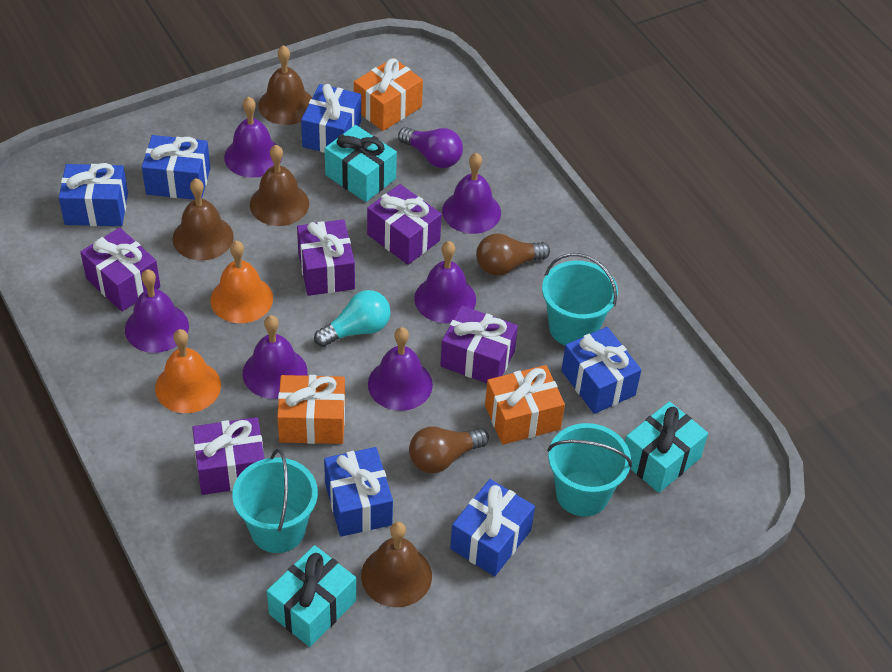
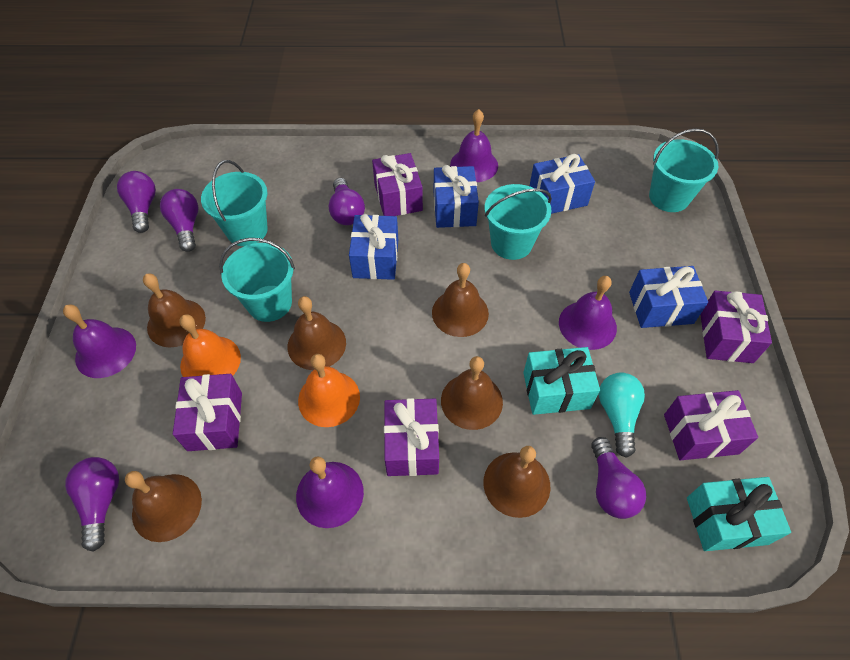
blue gift: 6 -> 4
brown bell: 4 -> 6
brown light bulb: 2 -> 0
orange gift: 3 -> 0
purple bell: 6 -> 4
purple light bulb: 1 -> 5
turquoise bucket: 3 -> 4
turquoise gift: 3 -> 2

